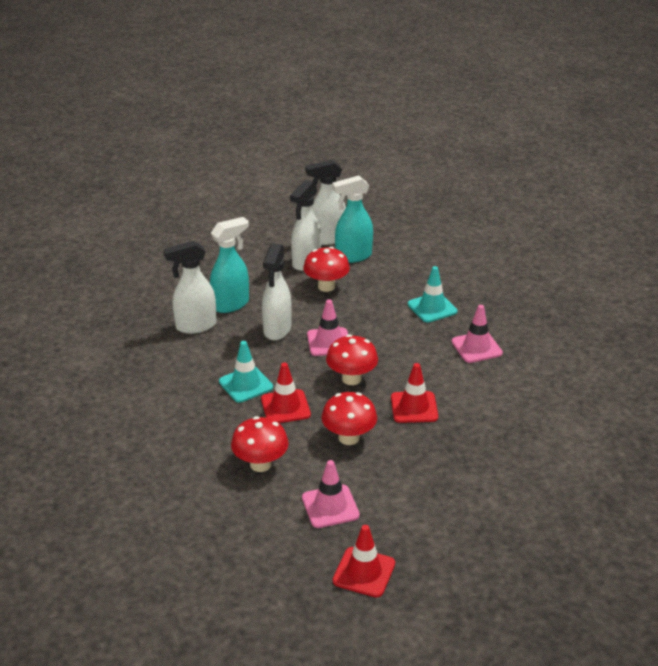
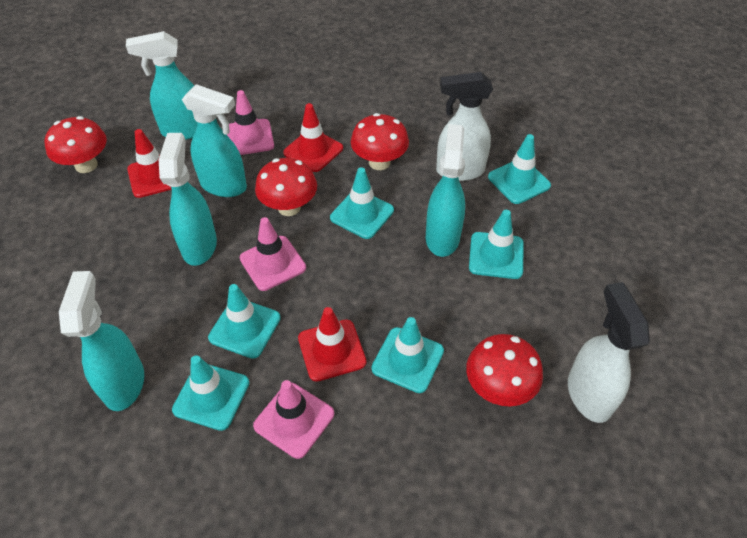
turquoise spray bottle: 2 -> 5
turquoise traffic cone: 2 -> 6
white spray bottle: 4 -> 2

